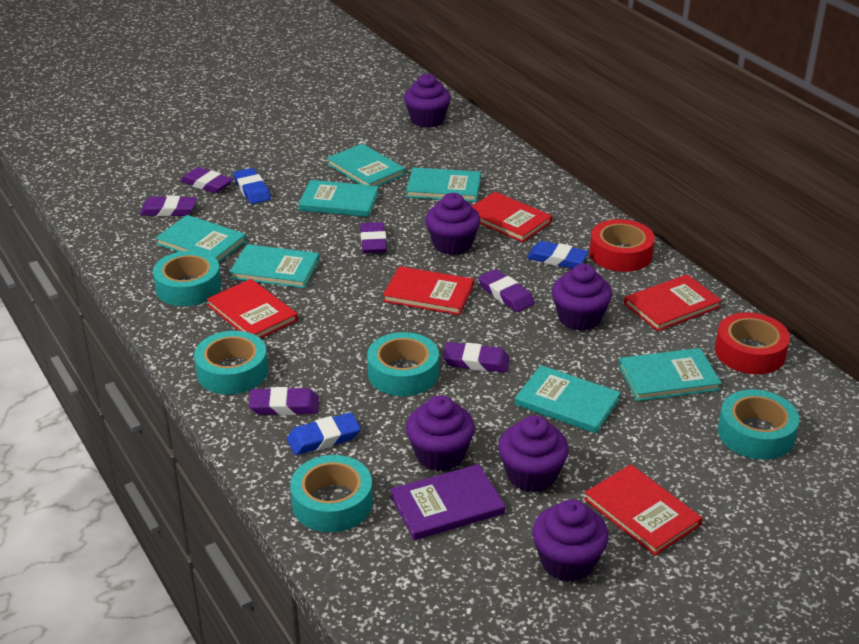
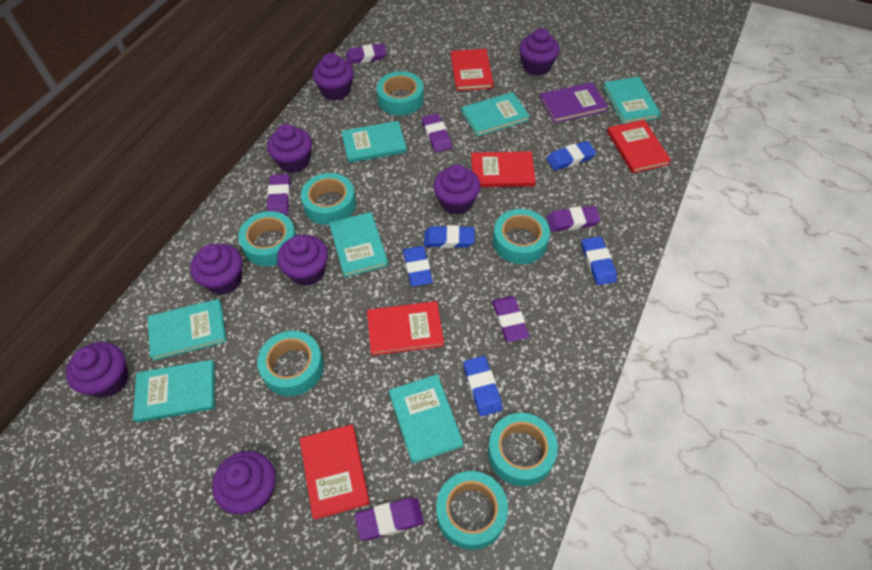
blue eraser: 3 -> 5
purple cupcake: 6 -> 8
red tape: 2 -> 0
turquoise tape: 5 -> 7

